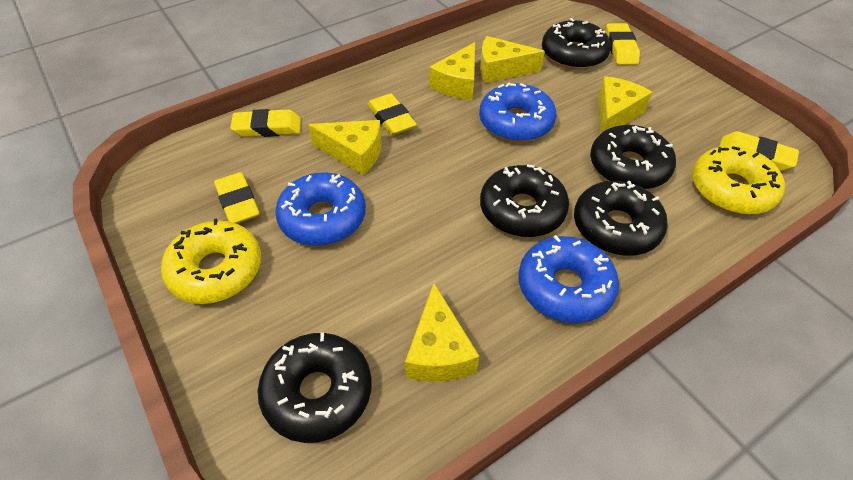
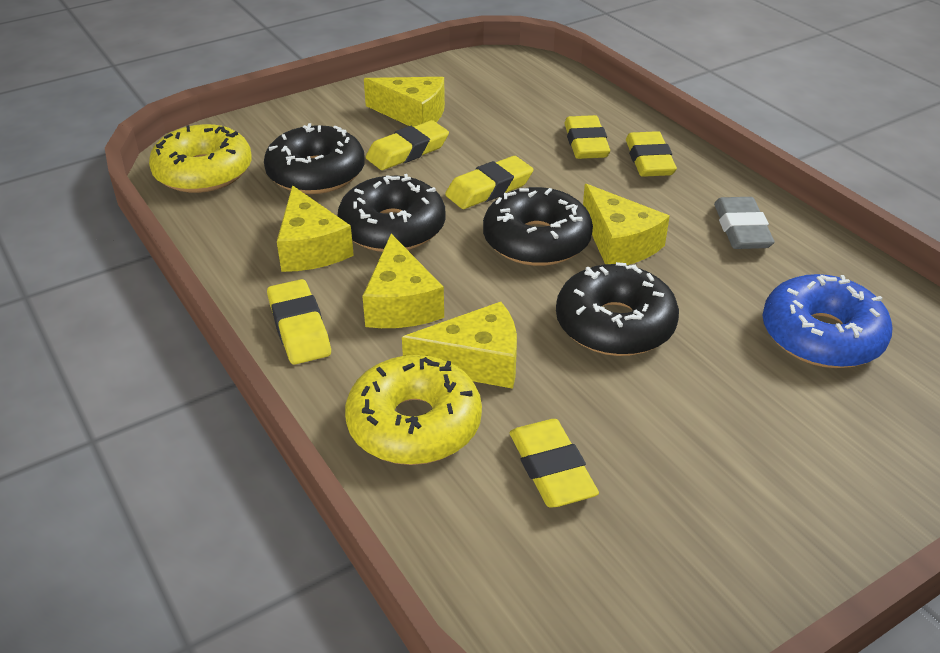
black donut: 5 -> 4
blue donut: 3 -> 1
grey eraser: 0 -> 1
yellow eraser: 5 -> 6

